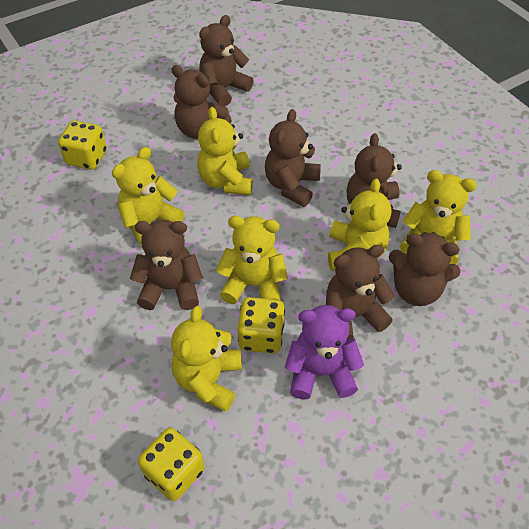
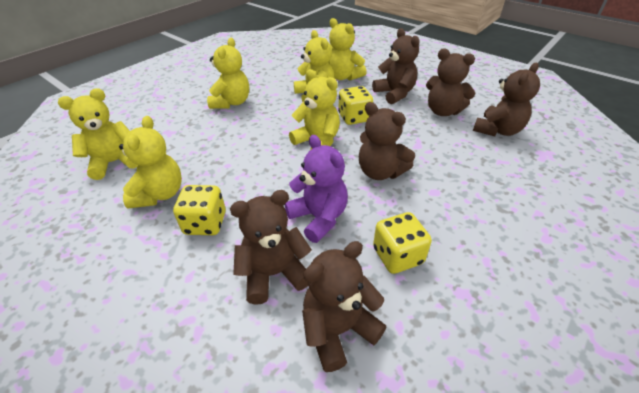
brown teddy bear: 7 -> 6

